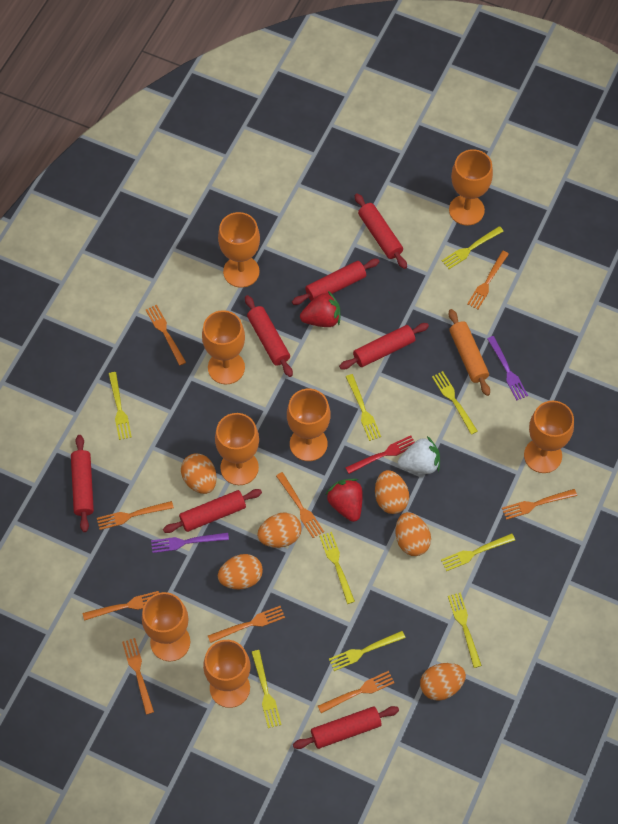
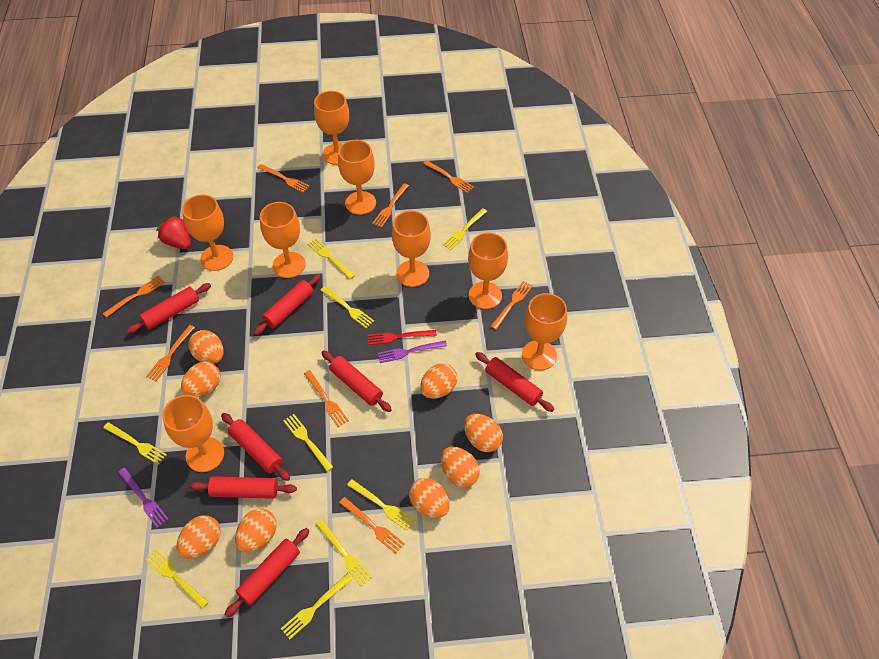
orange egg: 6 -> 8
orange fork: 9 -> 8
orange rolling pin: 1 -> 0
red strawberry: 2 -> 1
white strawberry: 1 -> 0

